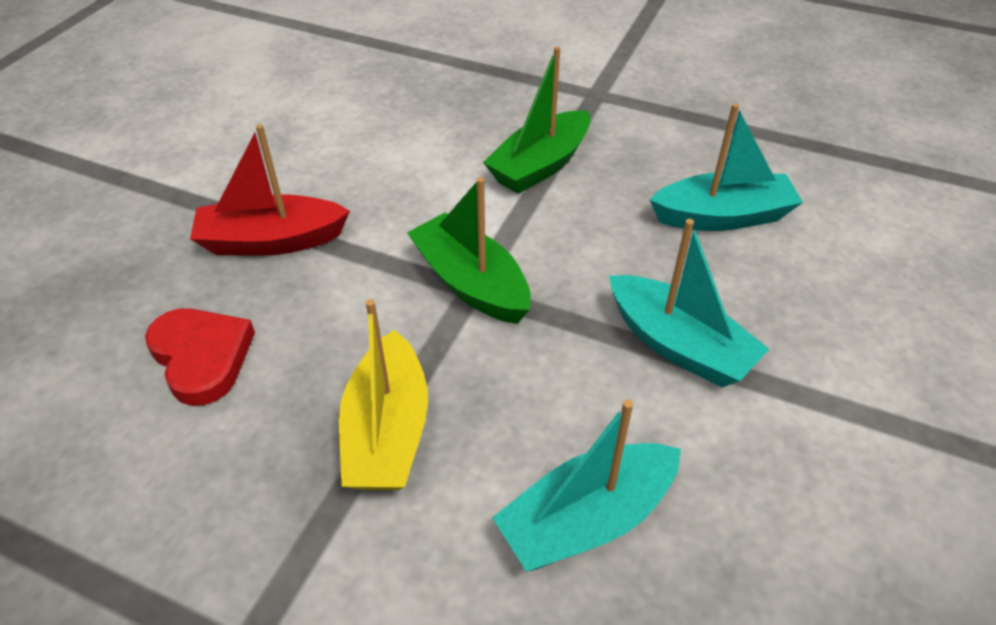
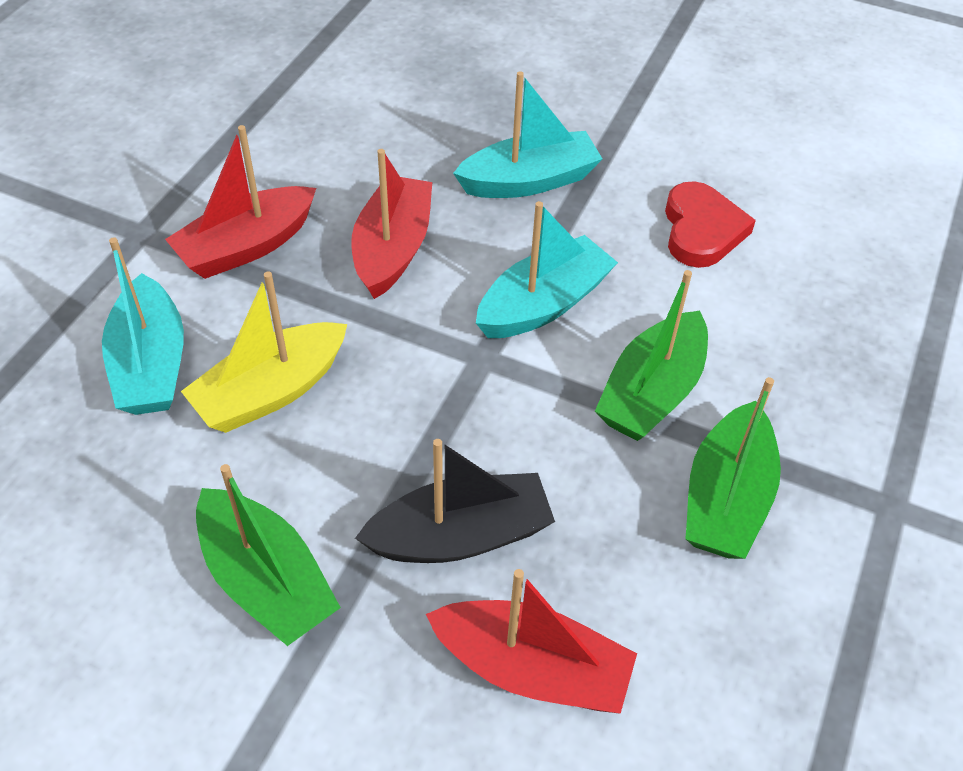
black boat: 0 -> 1
green boat: 2 -> 3
red boat: 1 -> 3

